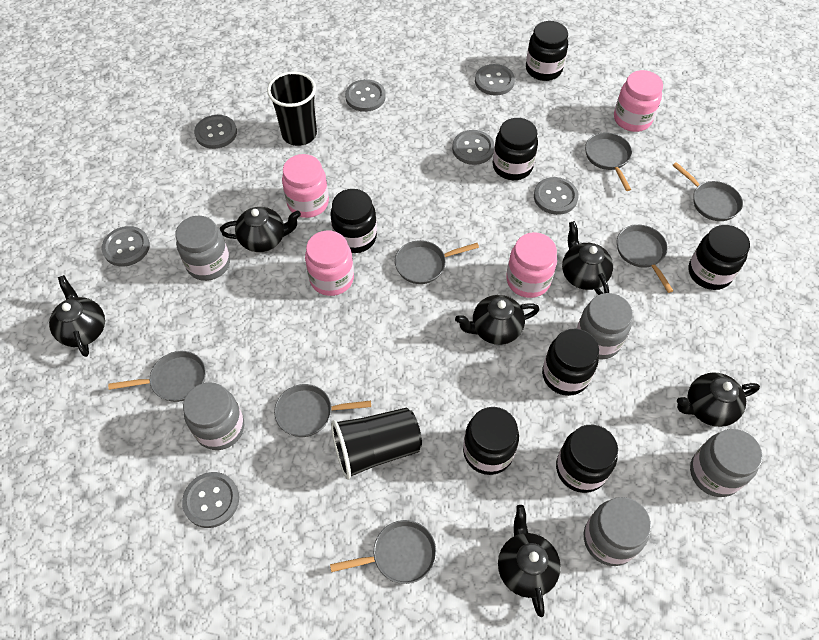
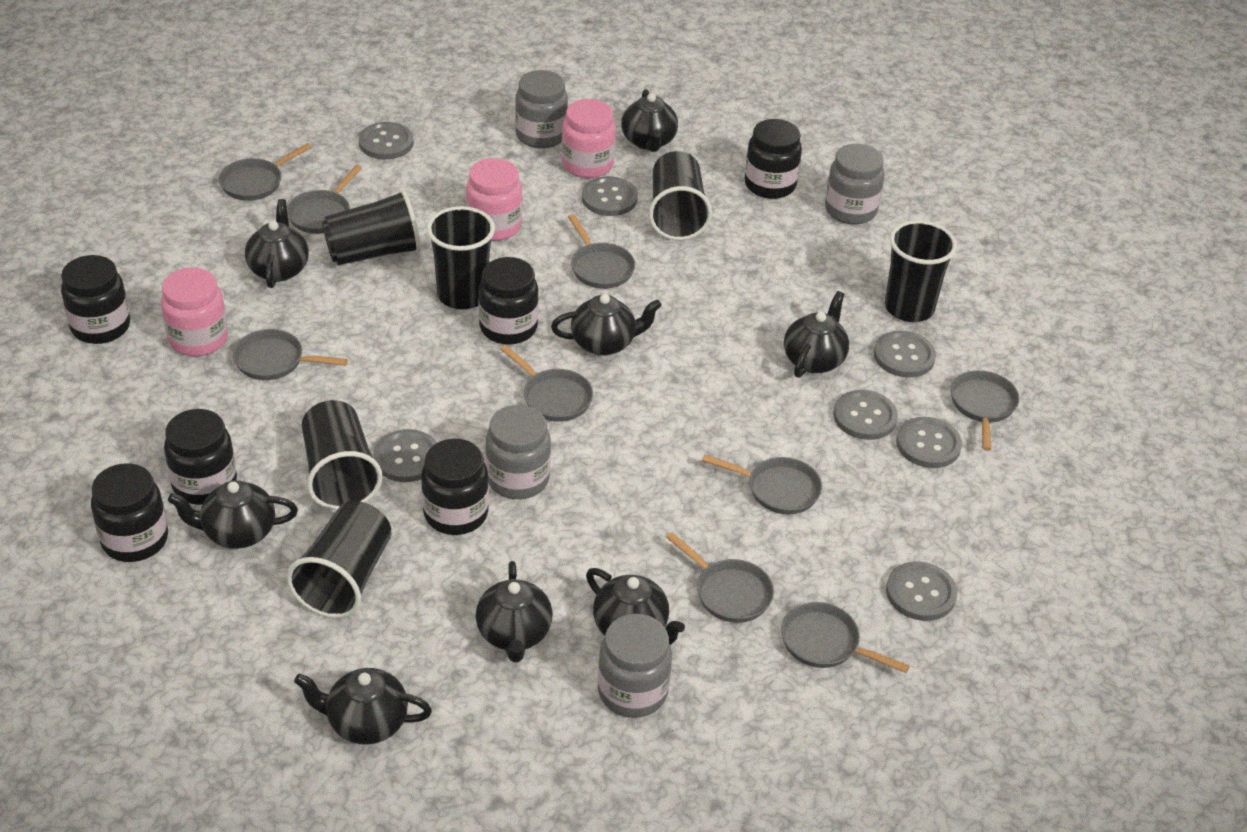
black cup: 2 -> 6
black jar: 7 -> 6
black teapot: 6 -> 8
grey jar: 5 -> 4
grey pan: 7 -> 9
pink jar: 4 -> 3

